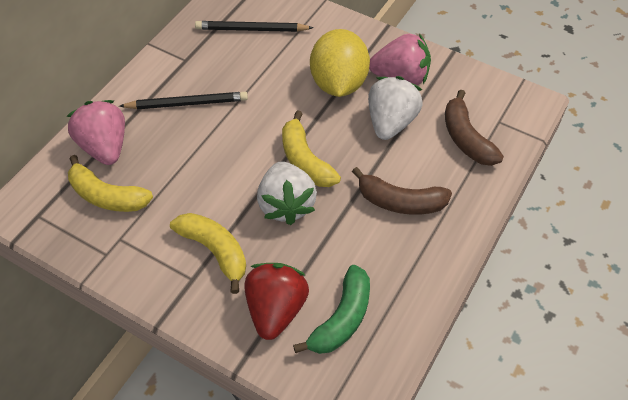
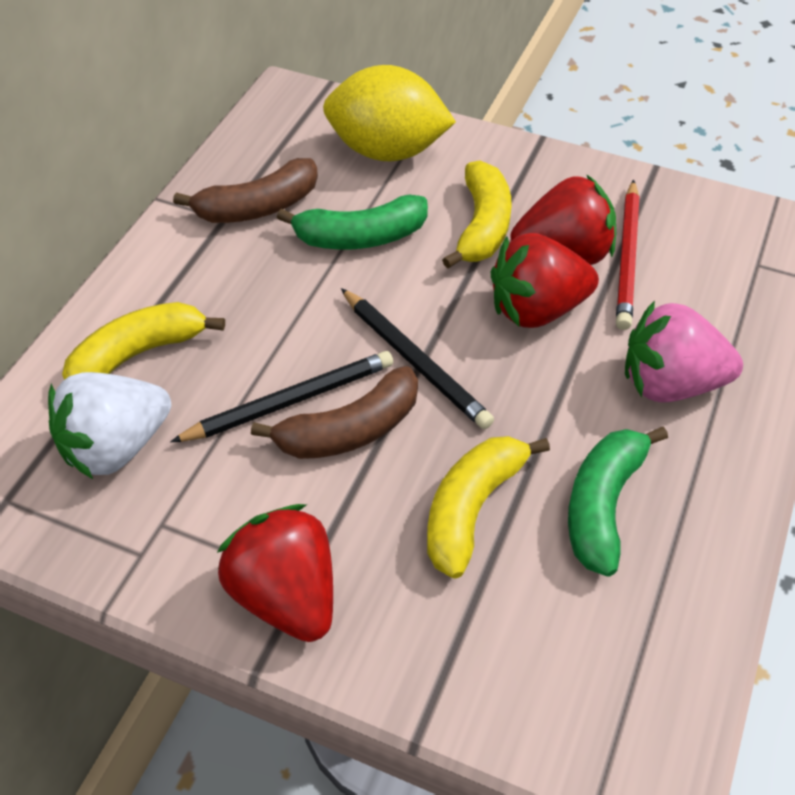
green banana: 1 -> 2
pink strawberry: 2 -> 1
red pencil: 0 -> 1
red strawberry: 1 -> 3
white strawberry: 2 -> 1

